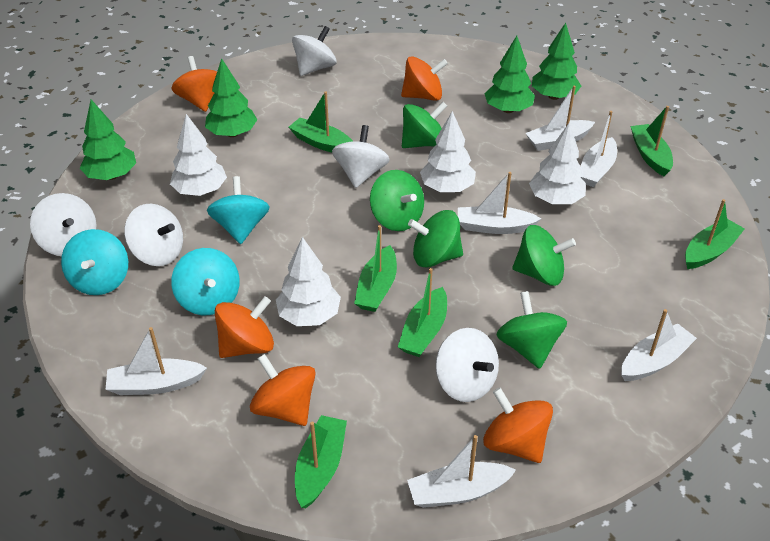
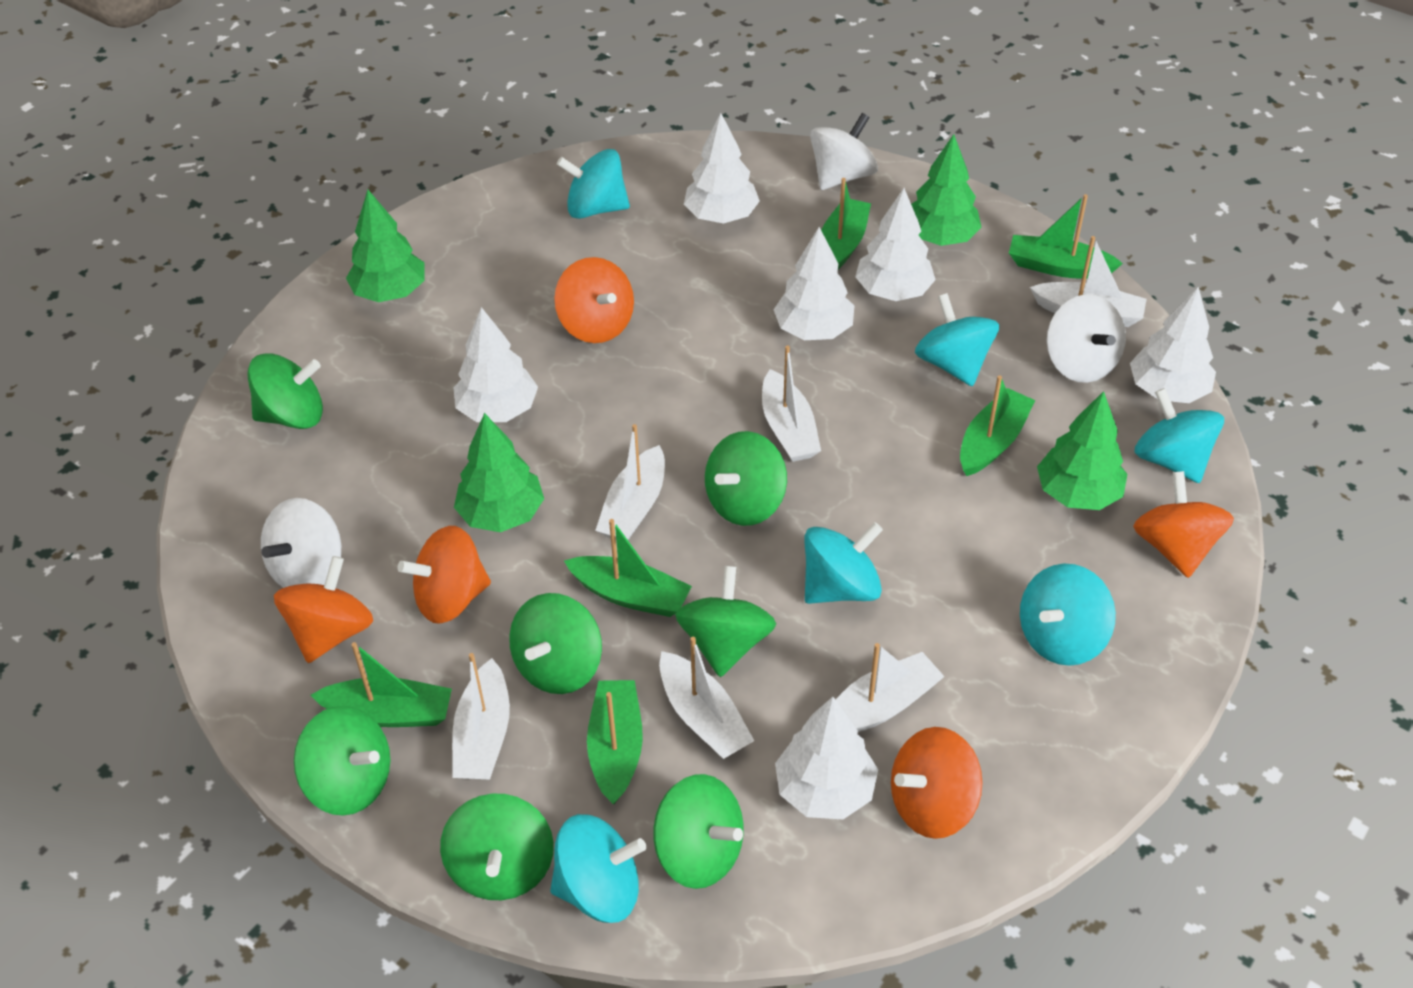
green spinning top: 5 -> 7
turquoise spinning top: 3 -> 6
white spinning top: 5 -> 3
white tree: 4 -> 6

